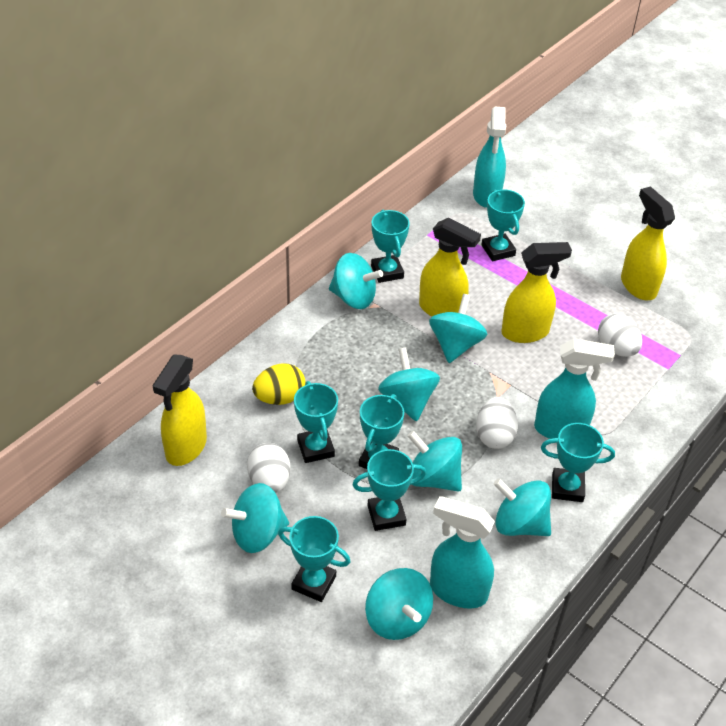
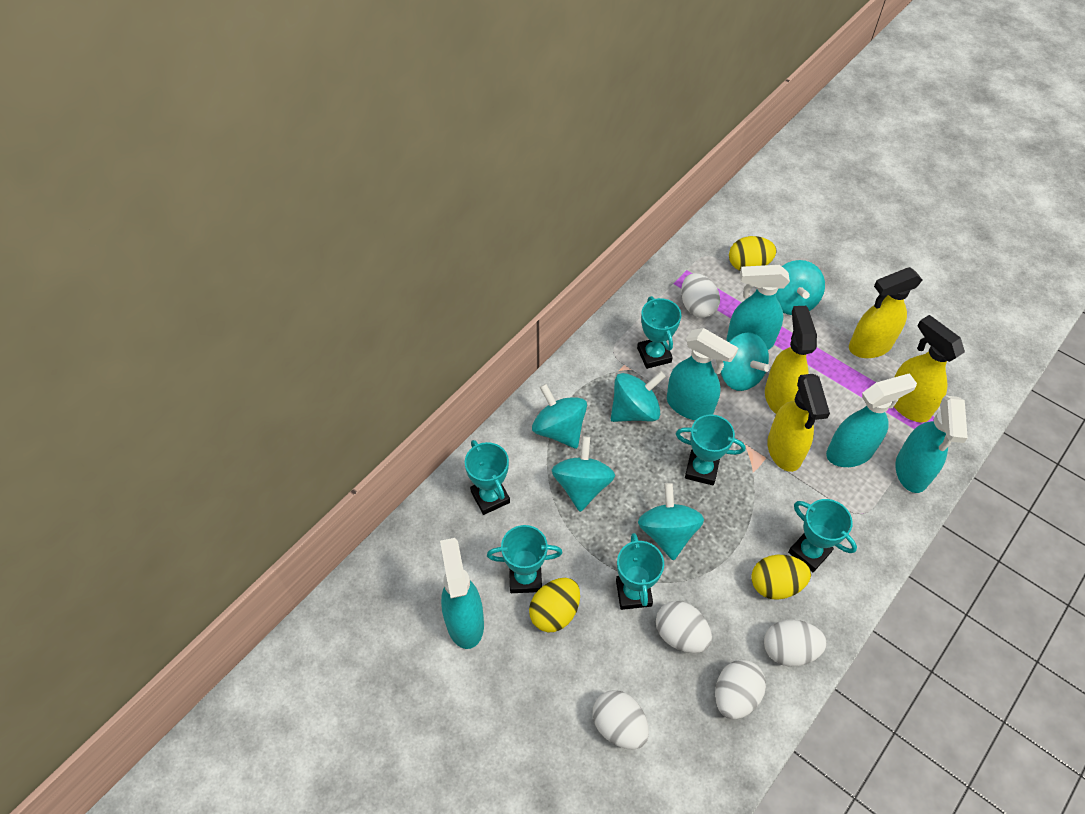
turquoise spinning top: 7 -> 6
turquoise spray bottle: 3 -> 5
turquoise trophy: 7 -> 6
white egg: 3 -> 5
yellow egg: 1 -> 3

